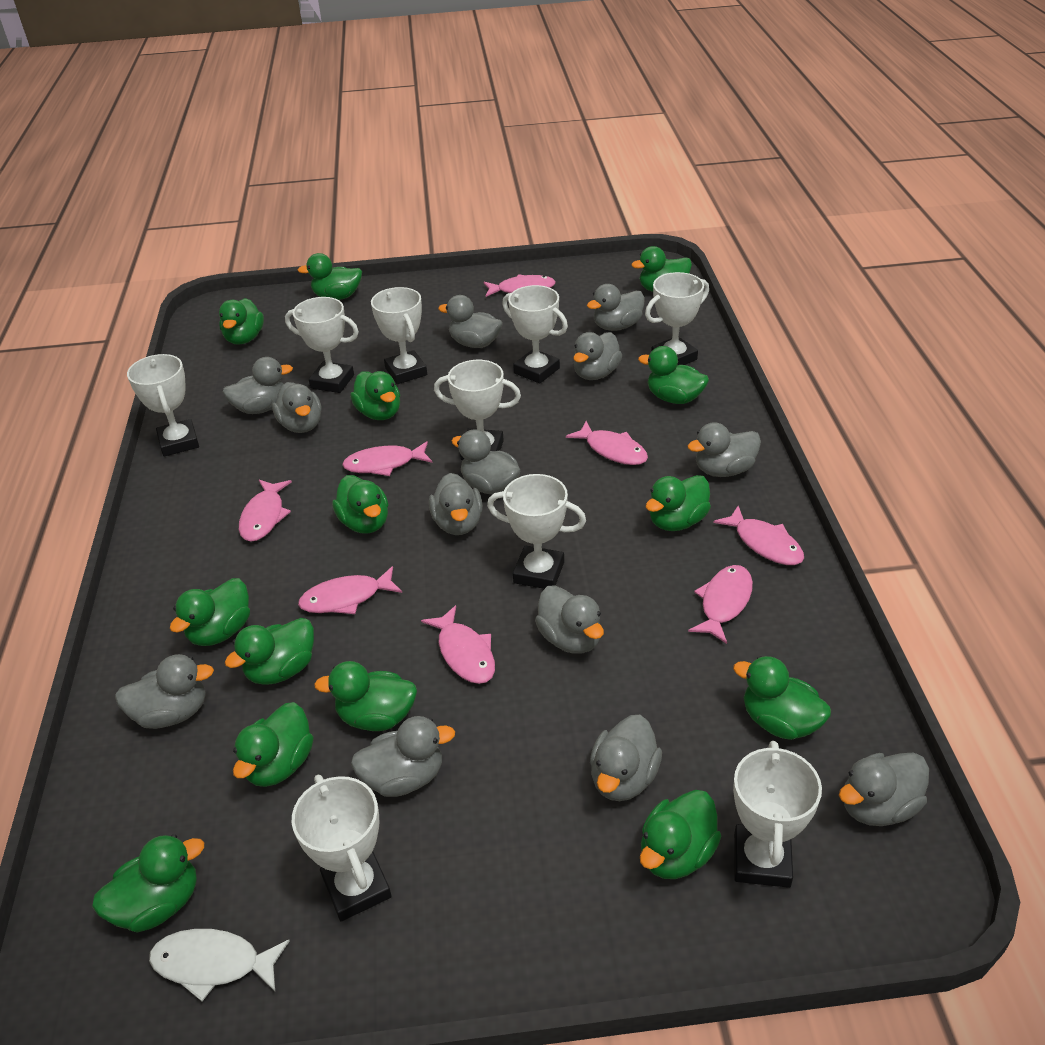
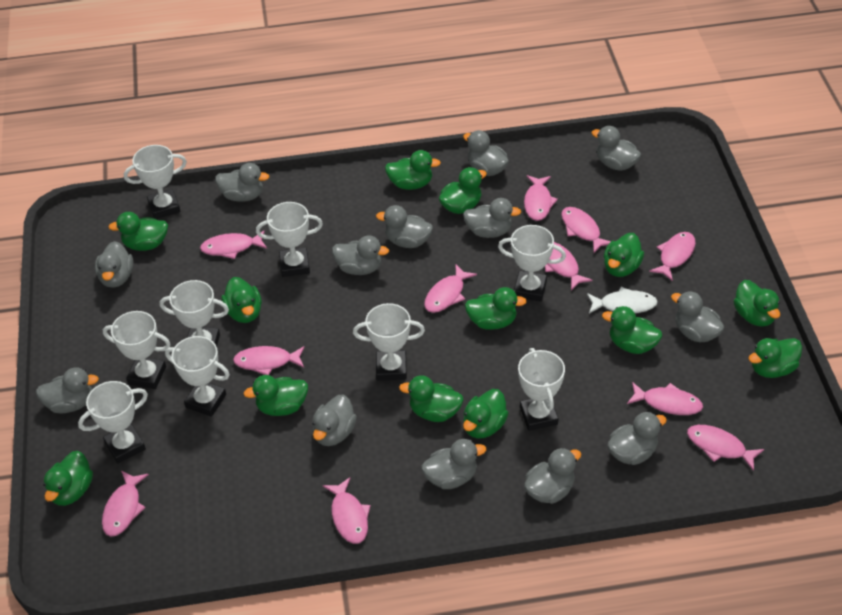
green duck: 14 -> 13
pink fish: 8 -> 11

